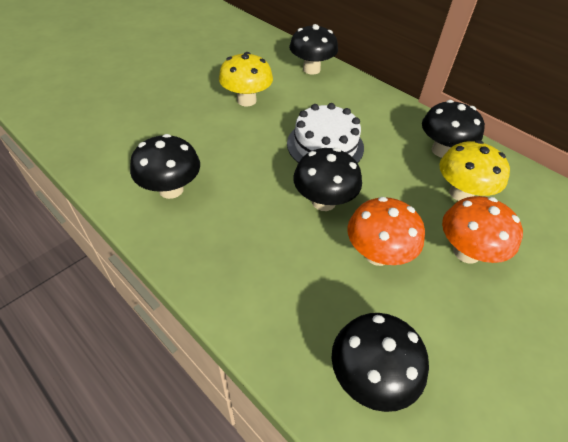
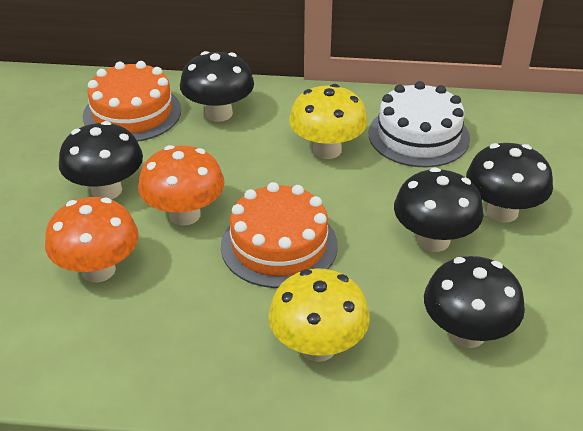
orange cake: 0 -> 2

